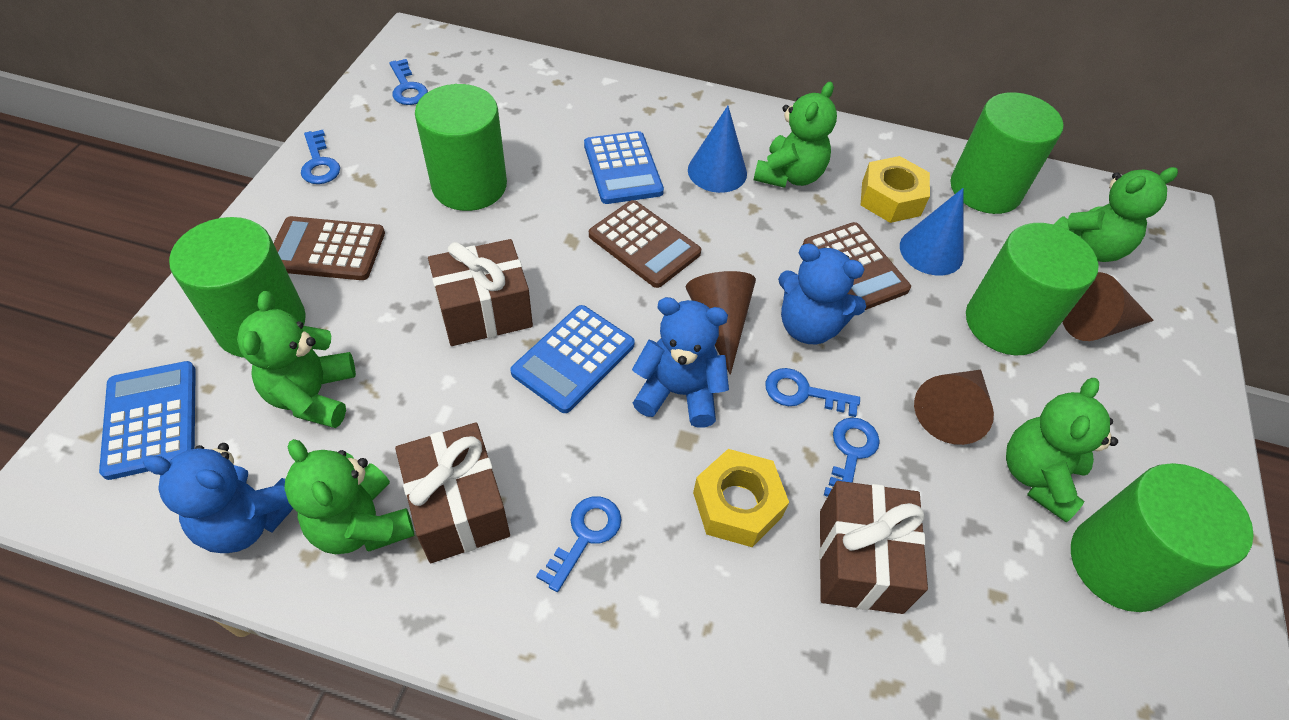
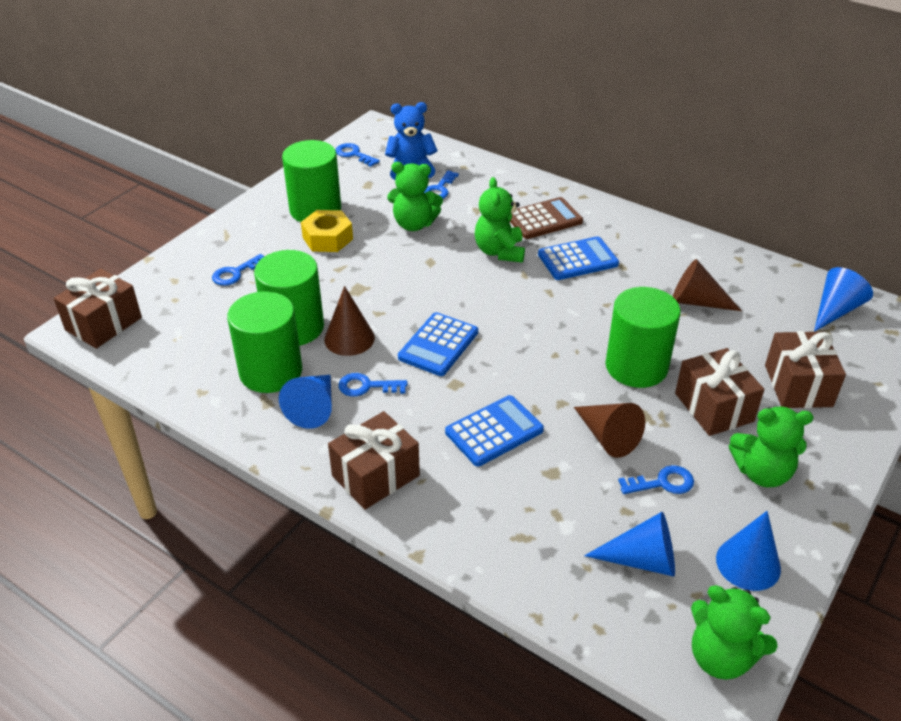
blue cone: 2 -> 4
blue teddy bear: 3 -> 1
brown calculator: 3 -> 1
brown gift: 3 -> 4
green cylinder: 5 -> 4
green teddy bear: 5 -> 4
yellow nut: 2 -> 1

